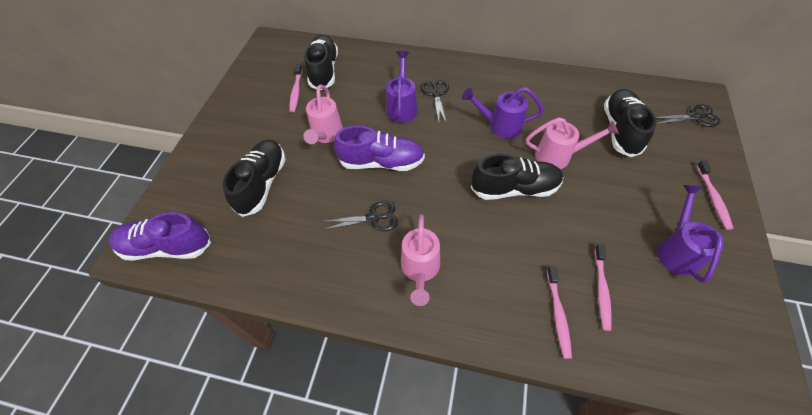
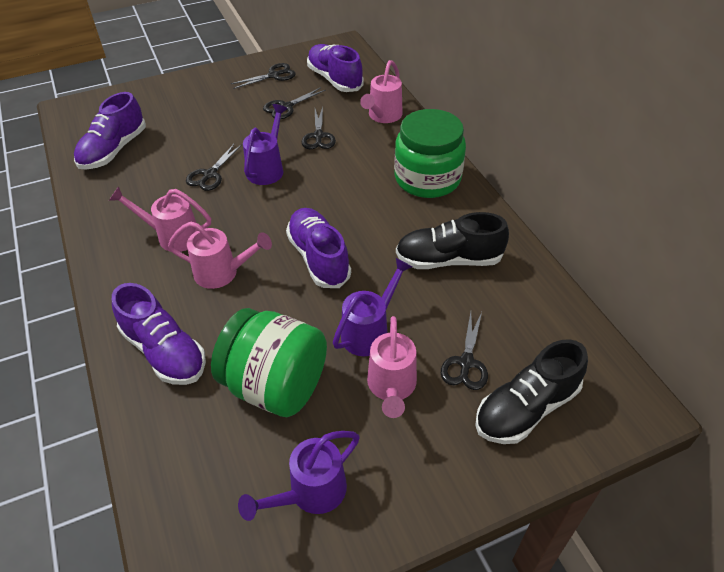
black scissors: 3 -> 5
black shoe: 4 -> 2
green jar: 0 -> 2
pink toothbrush: 4 -> 0
pink watering can: 3 -> 4
purple shoe: 2 -> 4

